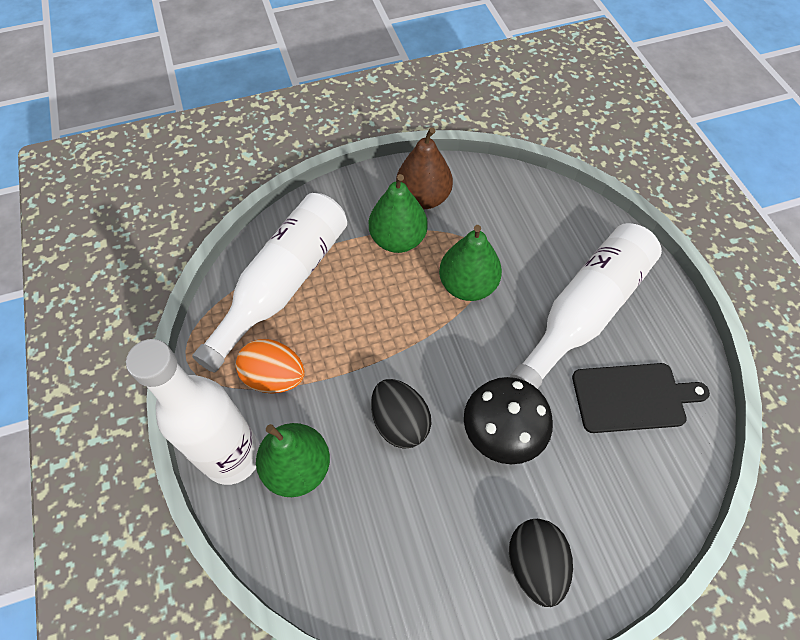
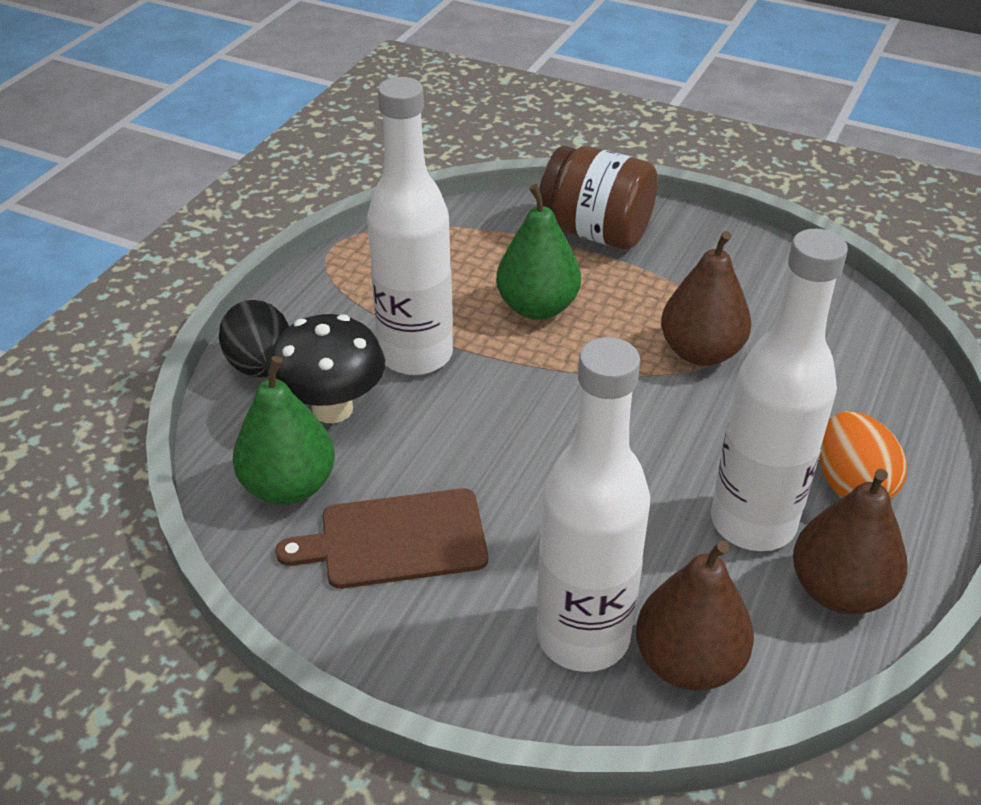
black cutting board: 1 -> 0
black egg: 2 -> 1
brown cutting board: 0 -> 1
brown jar: 0 -> 1
brown pear: 1 -> 3
green pear: 3 -> 2

